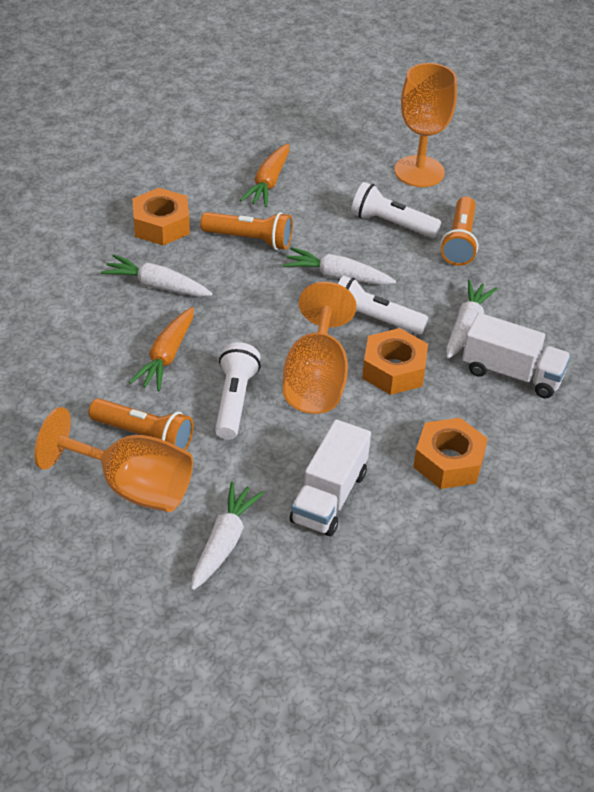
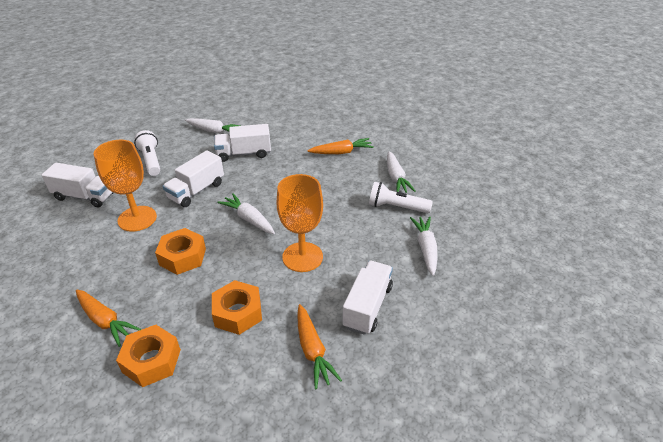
orange carrot: 2 -> 3
orange flashlight: 3 -> 0
orange goblet: 3 -> 2
white flashlight: 3 -> 2
white truck: 2 -> 4

